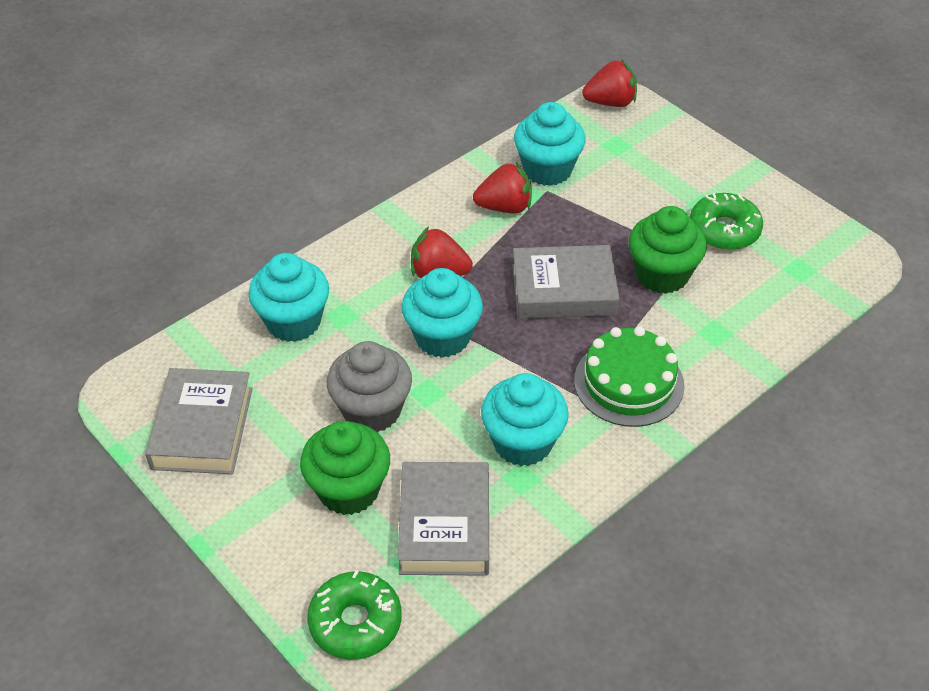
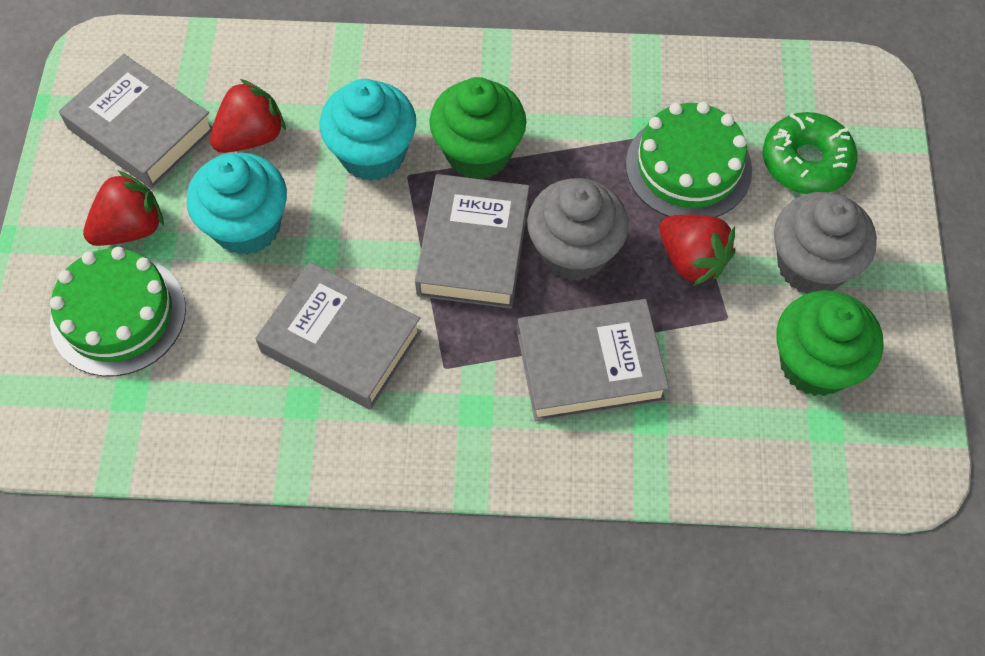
green cake: 1 -> 2
green donut: 2 -> 1
grey book: 3 -> 4
grey cupcake: 1 -> 2
turquoise cupcake: 4 -> 2

